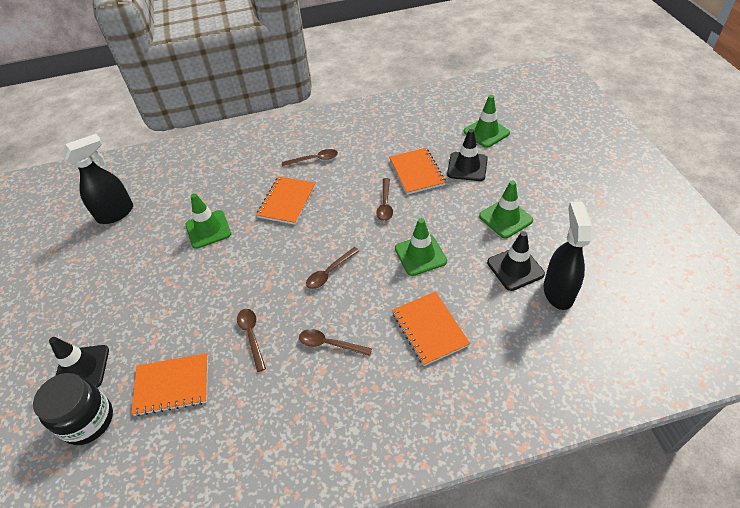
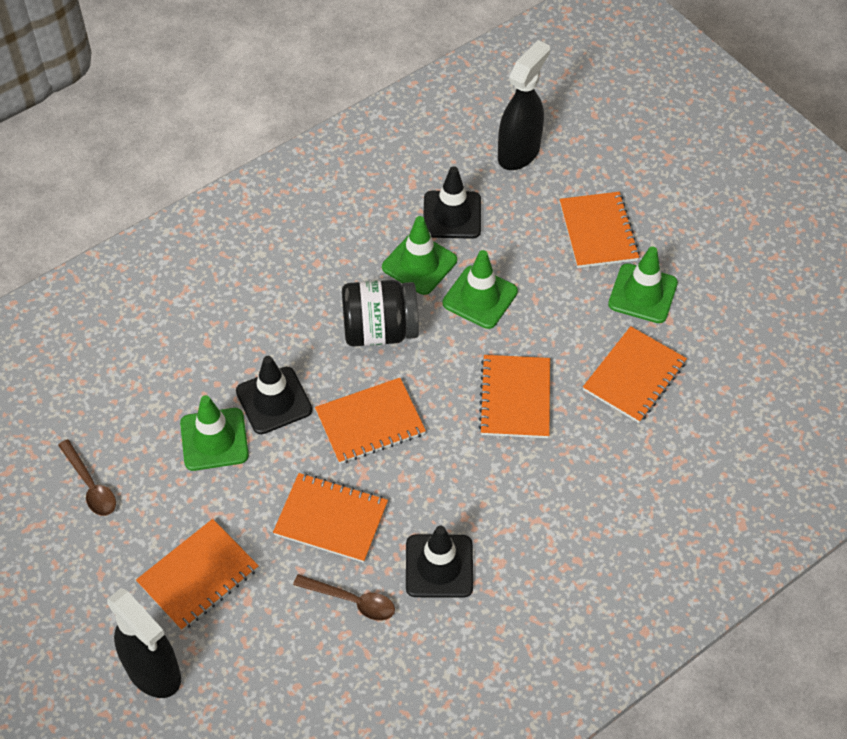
brown spoon: 5 -> 2
orange notebook: 4 -> 6

